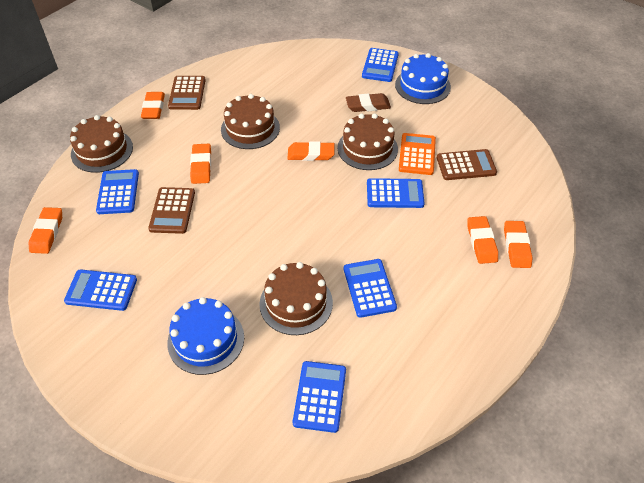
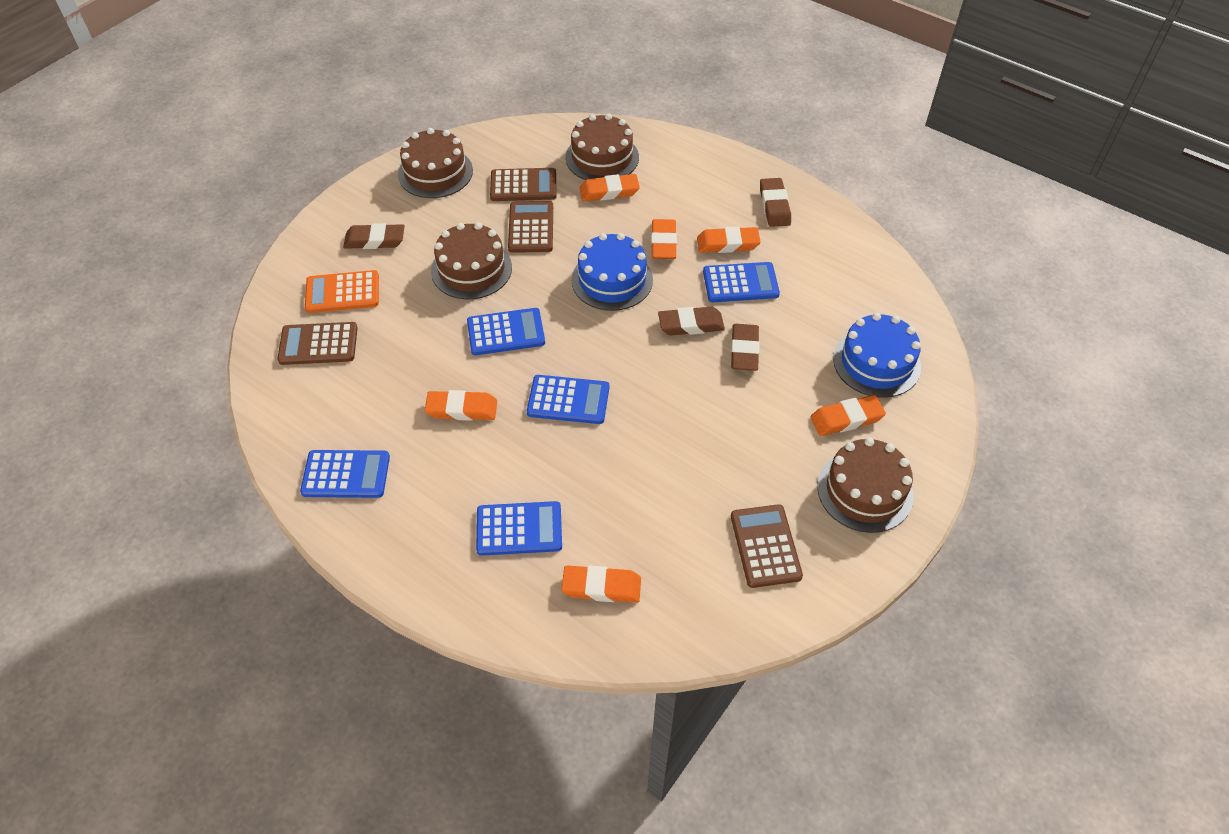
blue calculator: 6 -> 5
brown calculator: 3 -> 4
brown eraser: 1 -> 4

